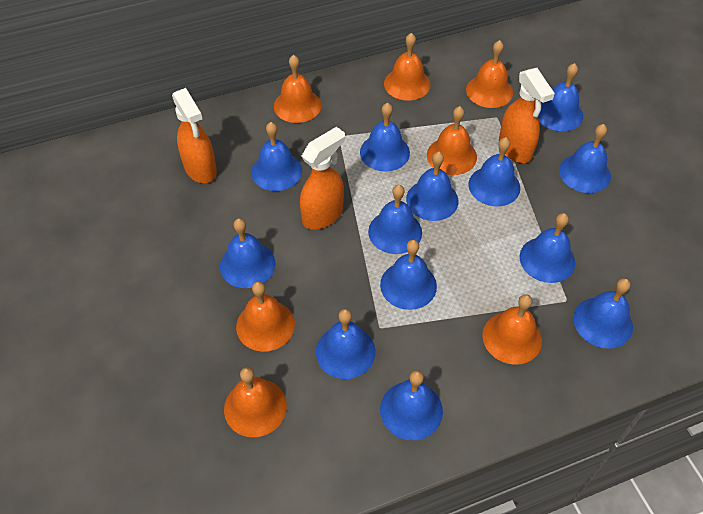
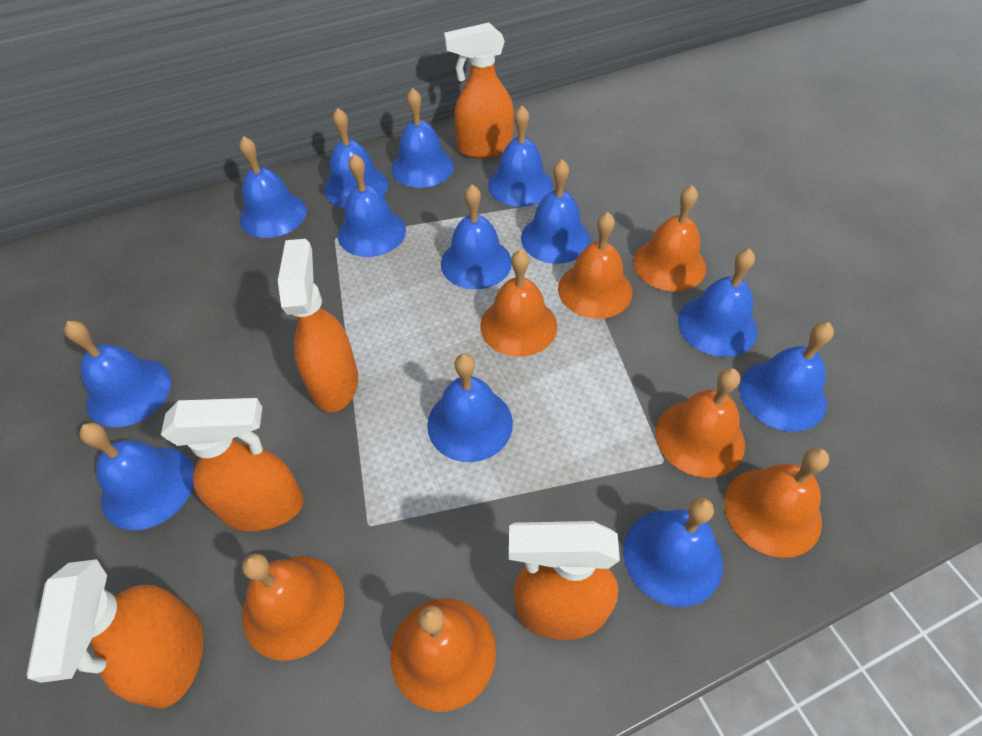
orange spray bottle: 3 -> 5

